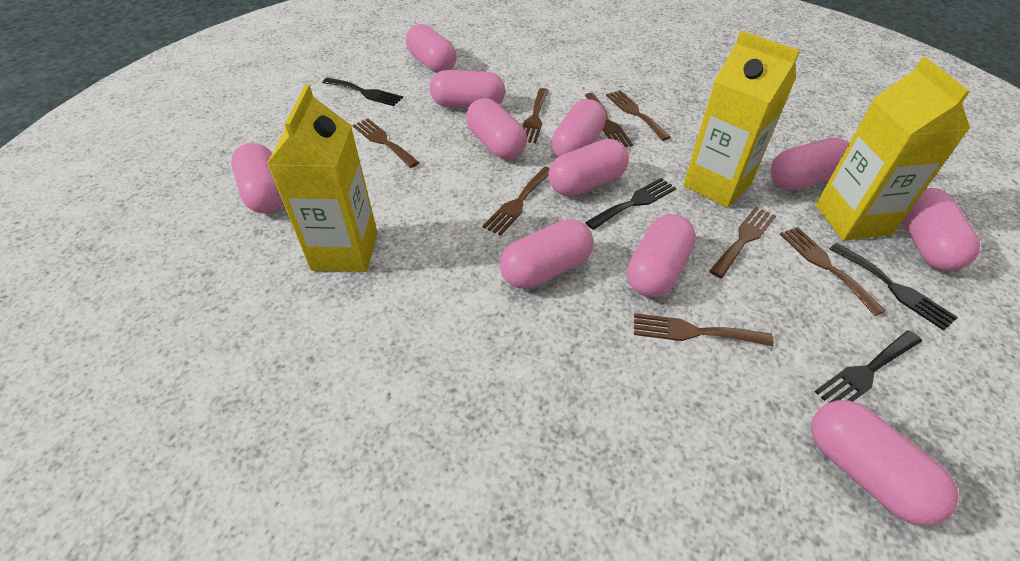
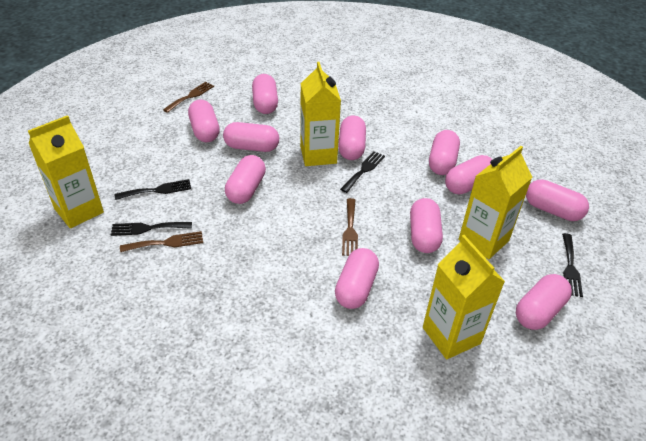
brown fork: 8 -> 3
yellow carton: 3 -> 4

